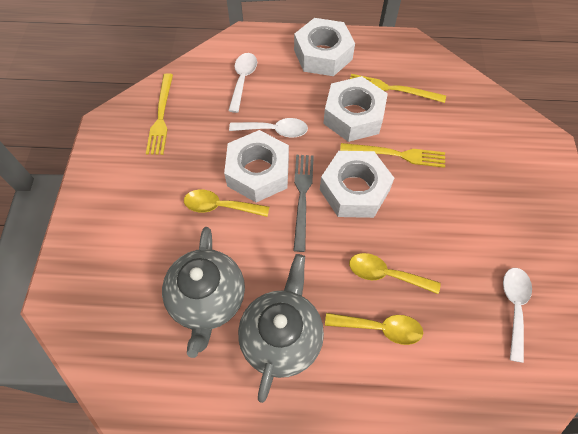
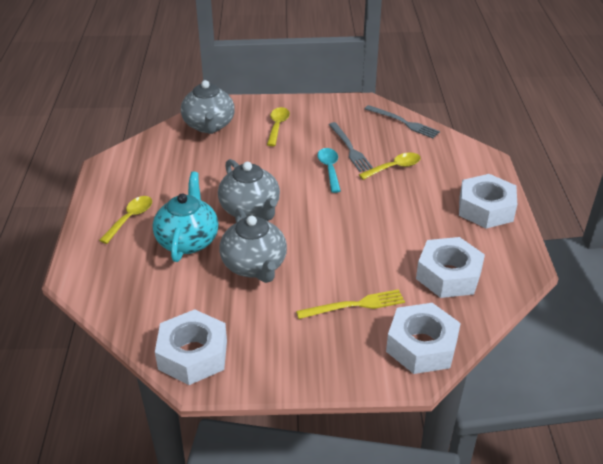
grey fork: 1 -> 2
grey teapot: 2 -> 3
turquoise spoon: 0 -> 1
turquoise teapot: 0 -> 1
white spoon: 3 -> 0
yellow fork: 3 -> 1

